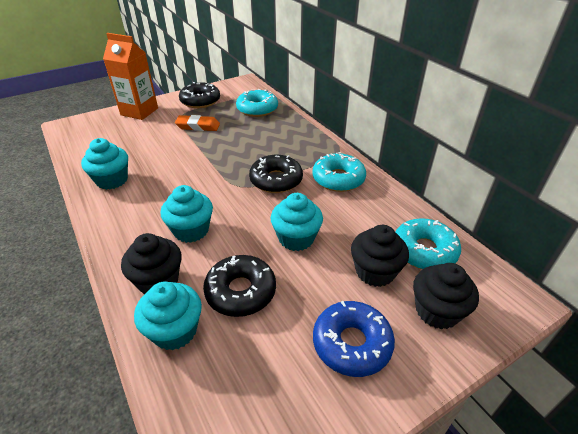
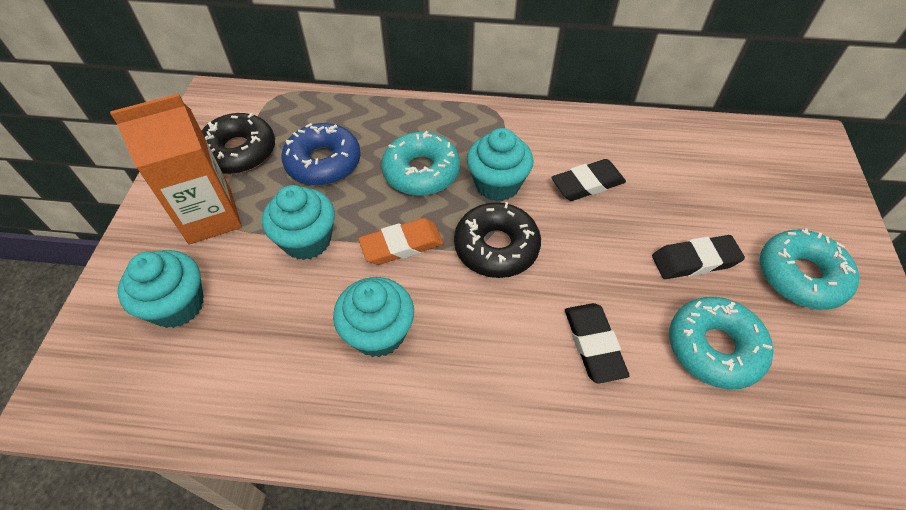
black cupcake: 3 -> 0
black donut: 3 -> 2
black eraser: 0 -> 3

